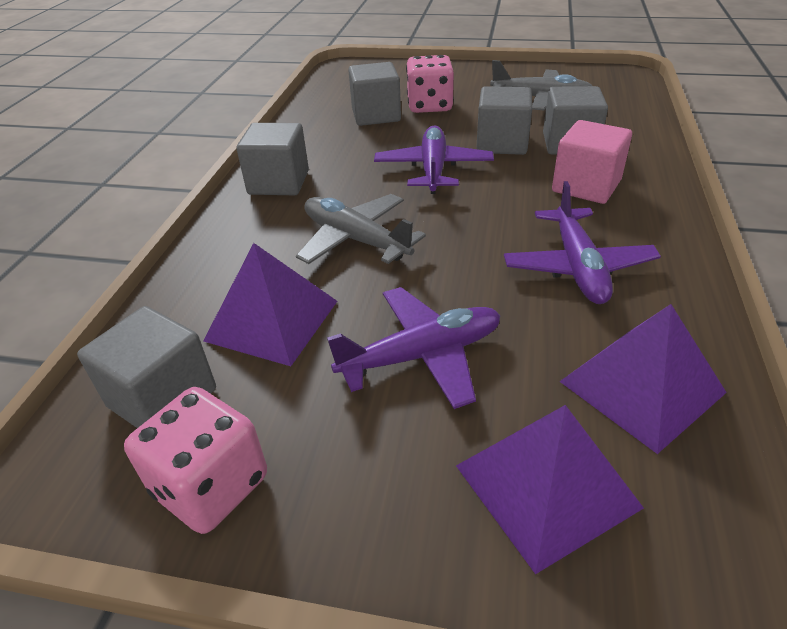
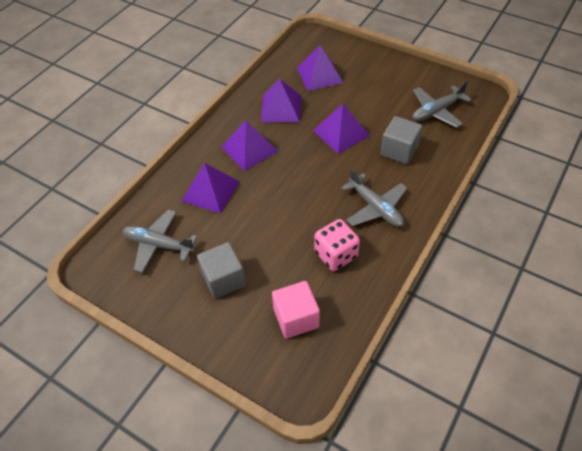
grey cube: 5 -> 2
grey plane: 2 -> 3
pink dice: 2 -> 1
purple plane: 3 -> 0
purple pyramid: 3 -> 5

